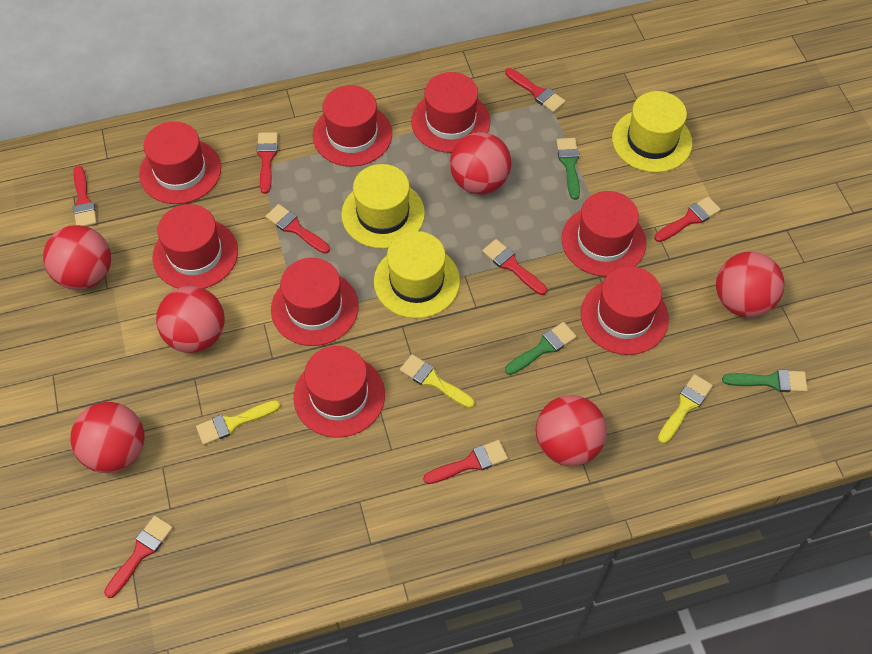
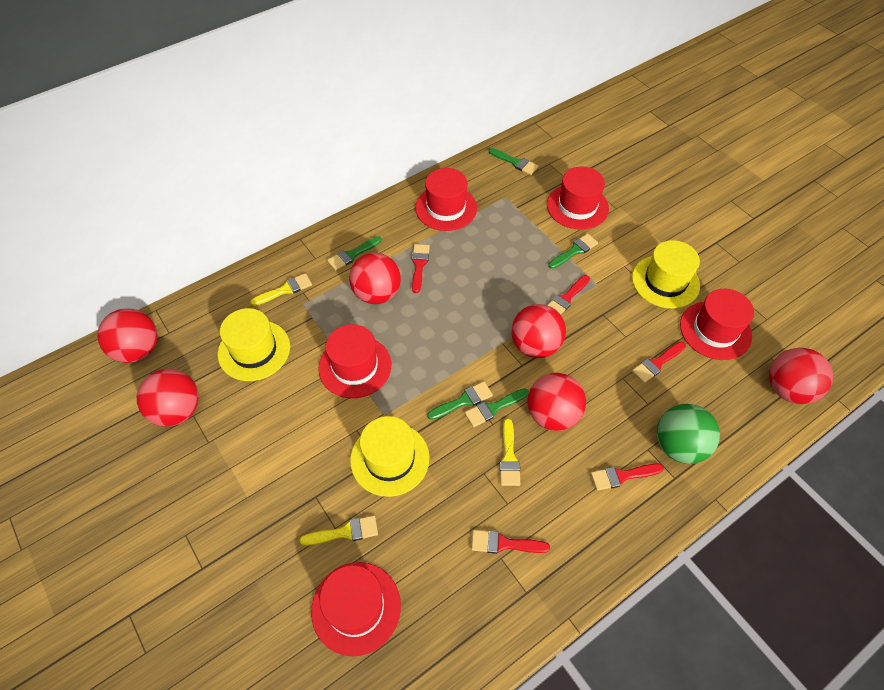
green ball: 0 -> 1
green brush: 3 -> 5
red brush: 8 -> 5
red hat: 8 -> 5

